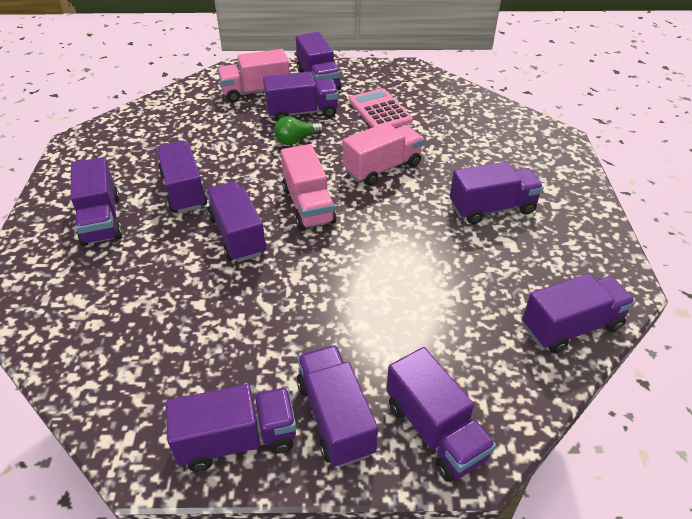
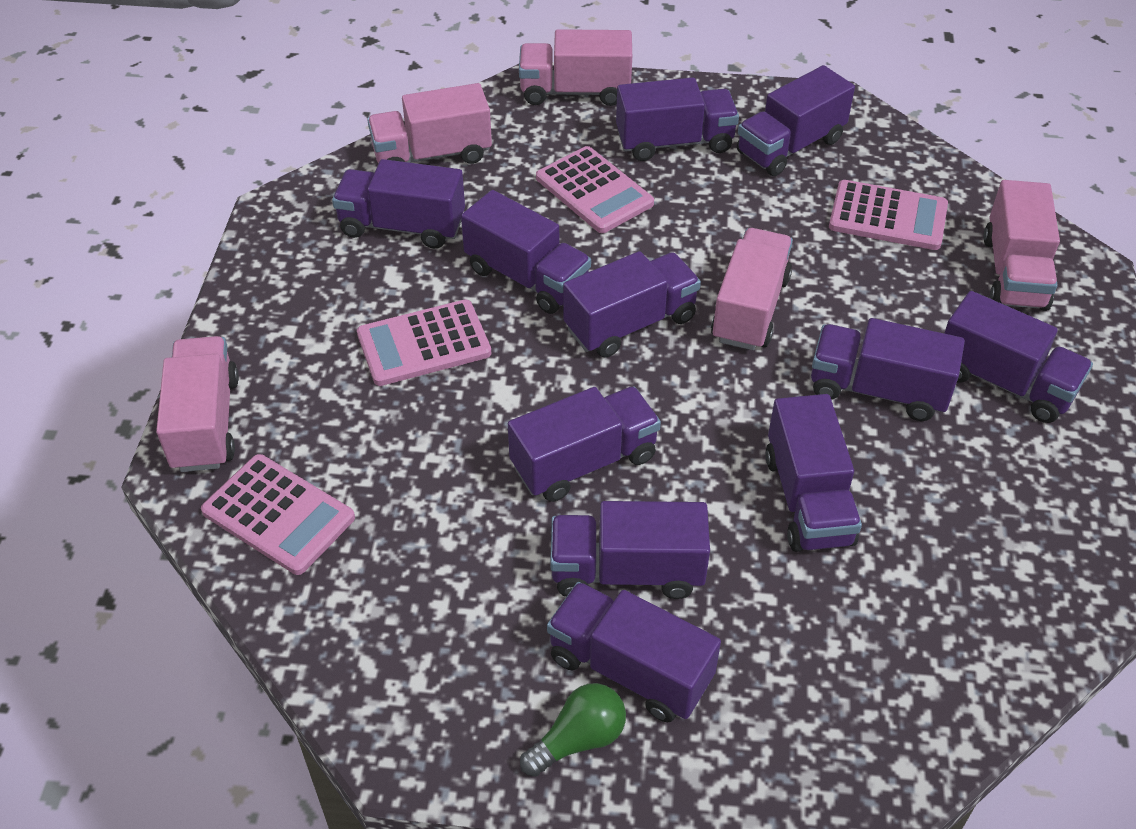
pink calculator: 1 -> 4
pink truck: 3 -> 5
purple truck: 10 -> 11

